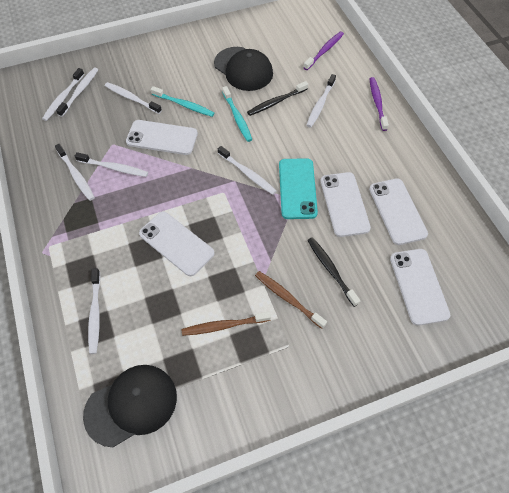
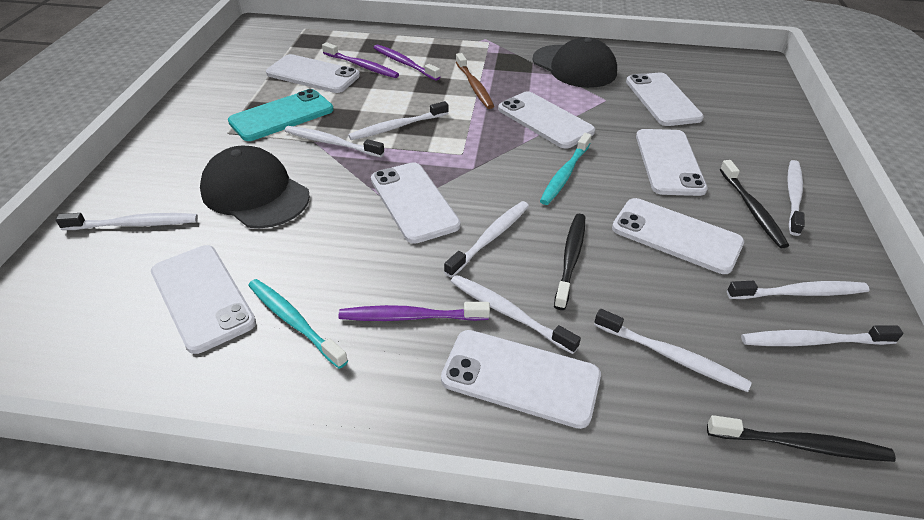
black toothbrush: 2 -> 3
brown toothbrush: 2 -> 1
purple toothbrush: 2 -> 3
white phone: 5 -> 8
white toothbrush: 8 -> 9

